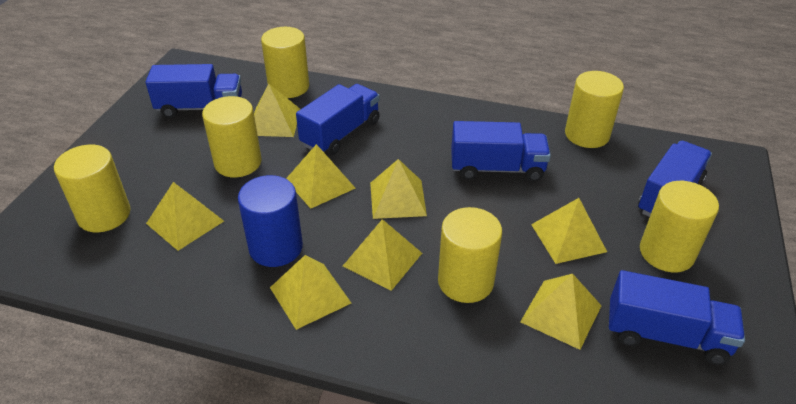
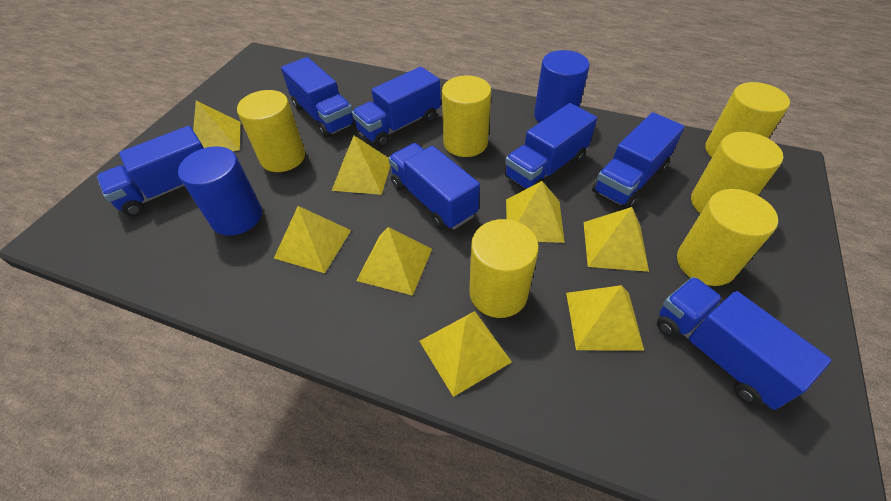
blue cylinder: 1 -> 2
blue truck: 5 -> 7

